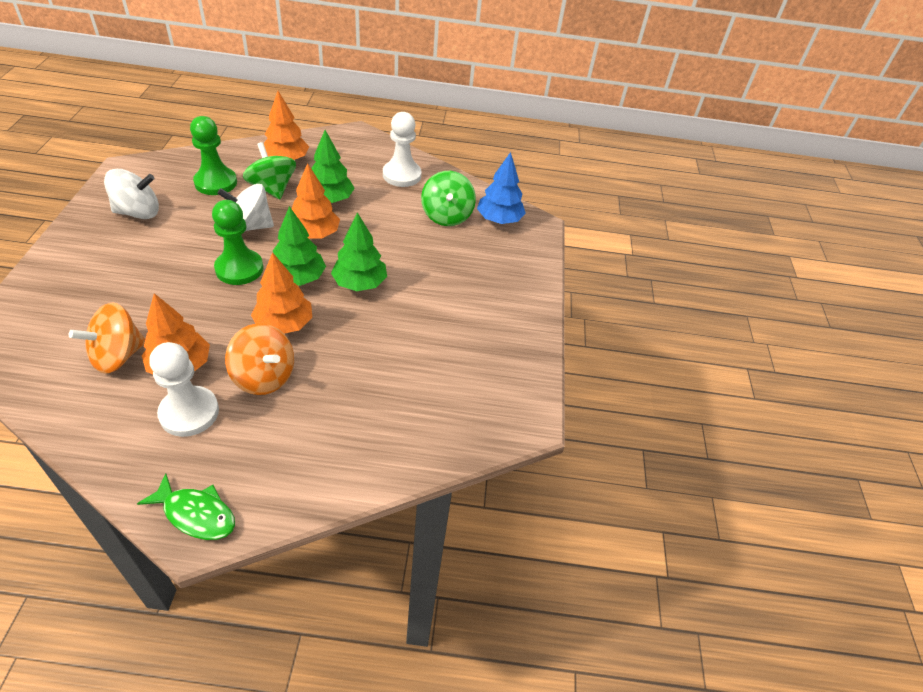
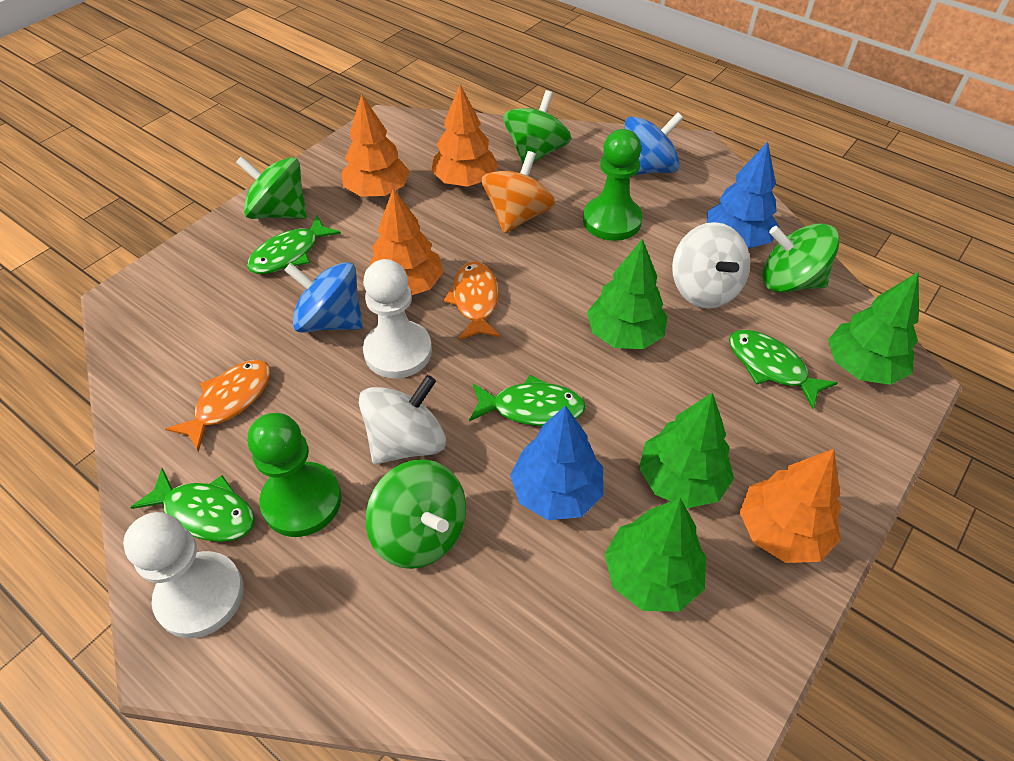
blue spinning top: 0 -> 2
blue tree: 1 -> 2
green fish: 1 -> 4
green spinning top: 2 -> 4
green tree: 3 -> 4
orange fish: 0 -> 2
orange spinning top: 2 -> 1

